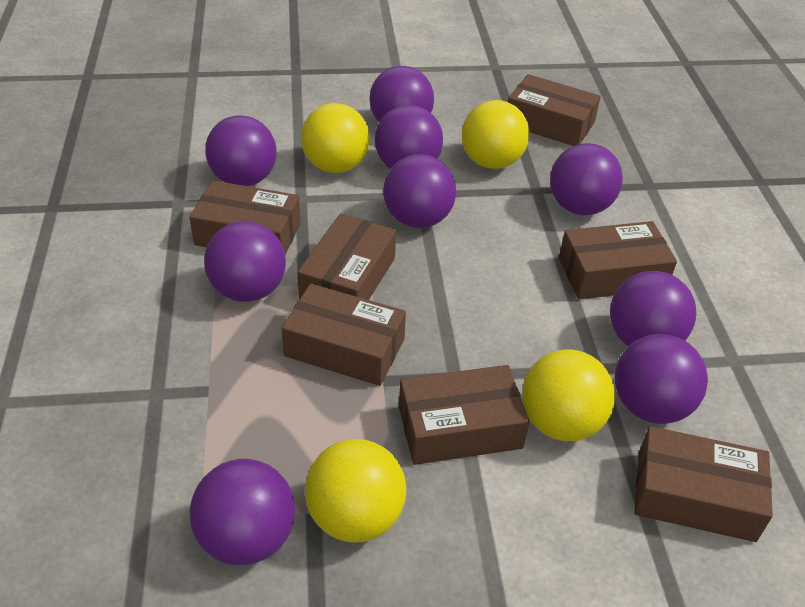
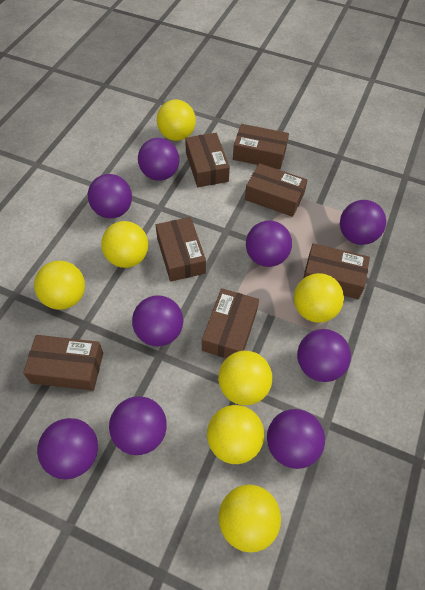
yellow ball: 4 -> 7

